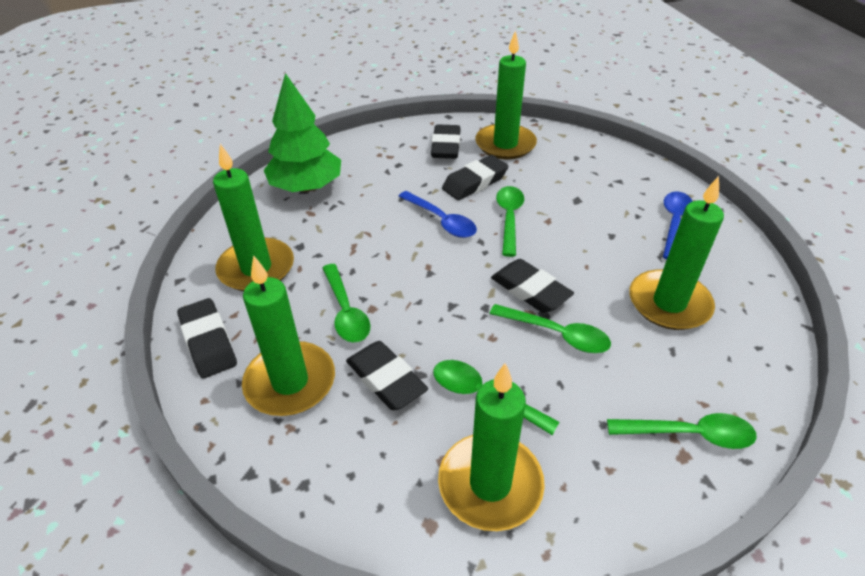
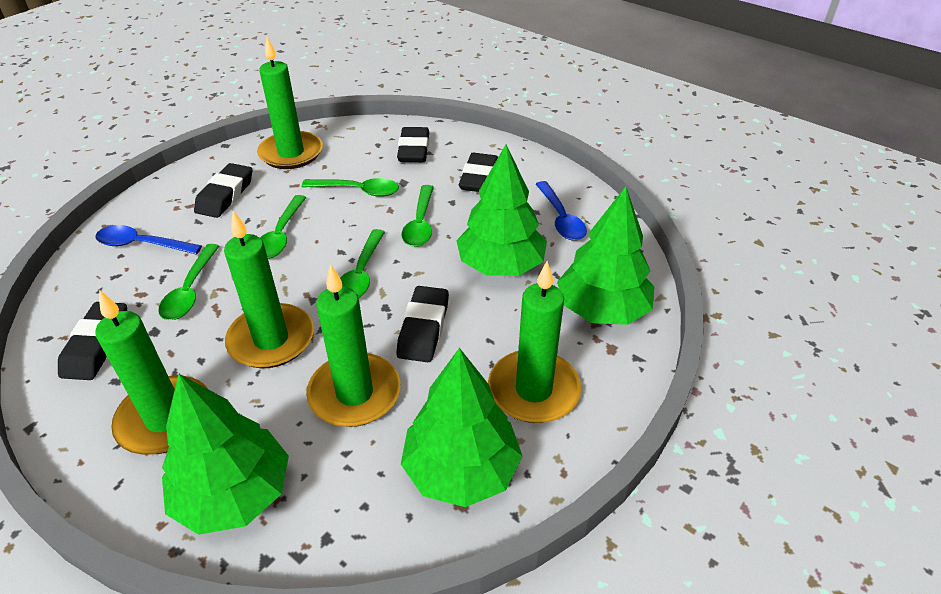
green tree: 1 -> 4

